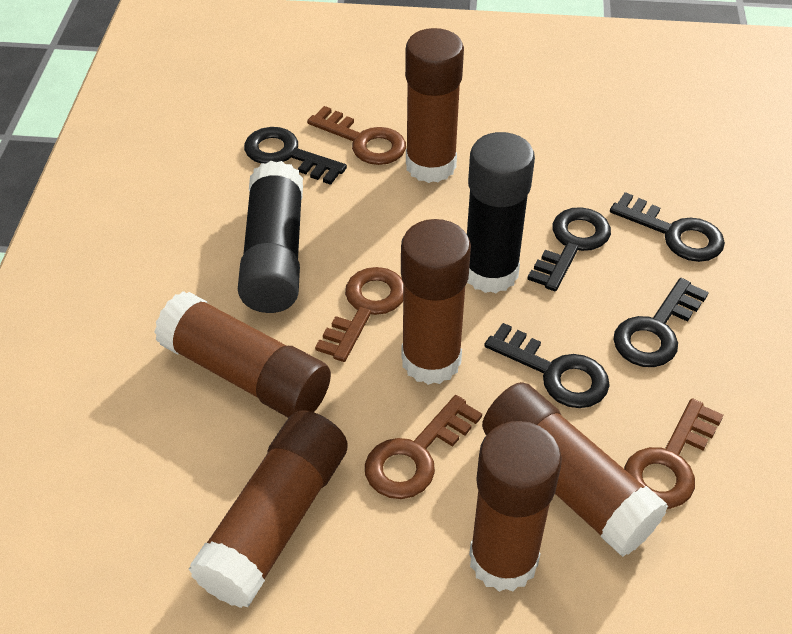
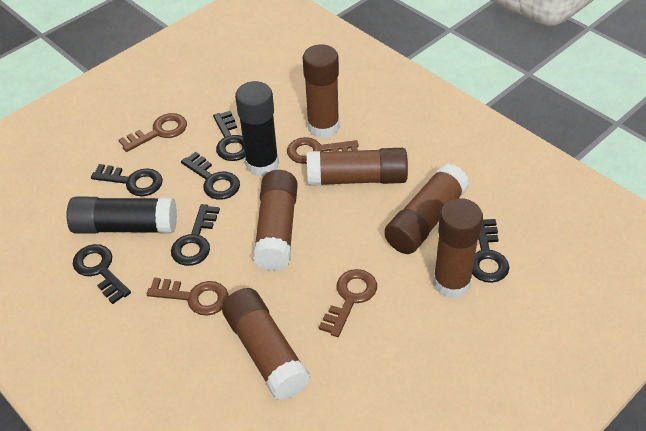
black key: 5 -> 6

